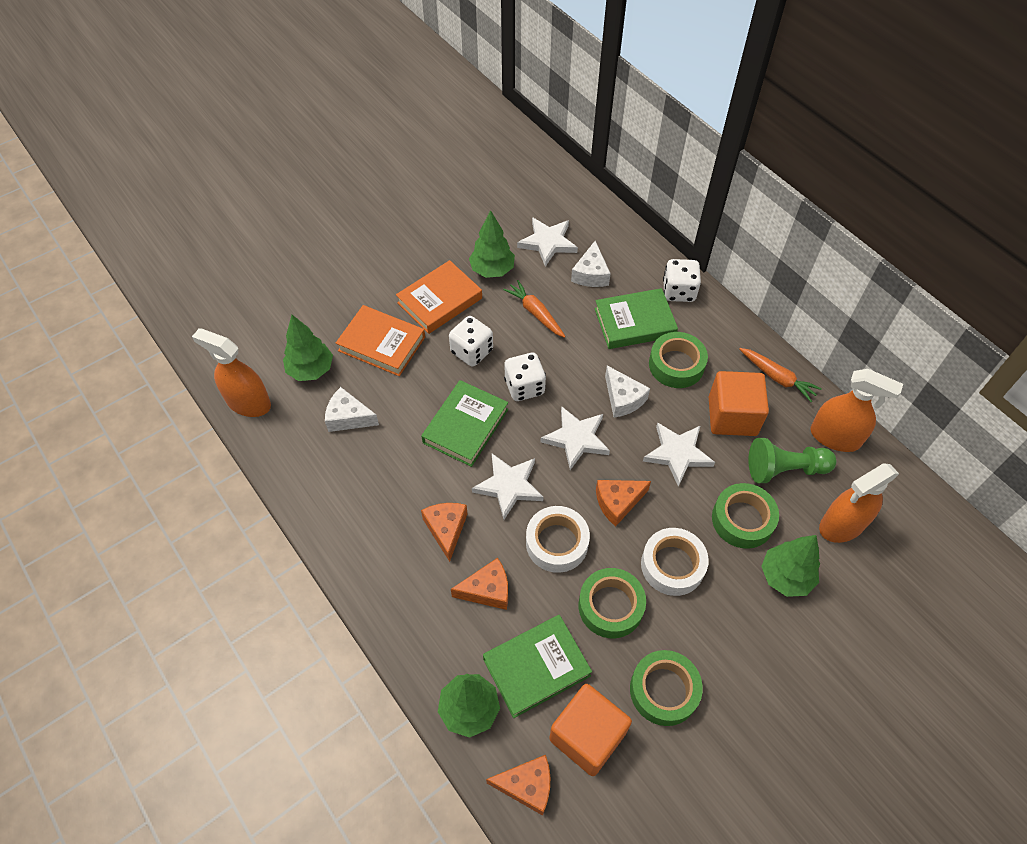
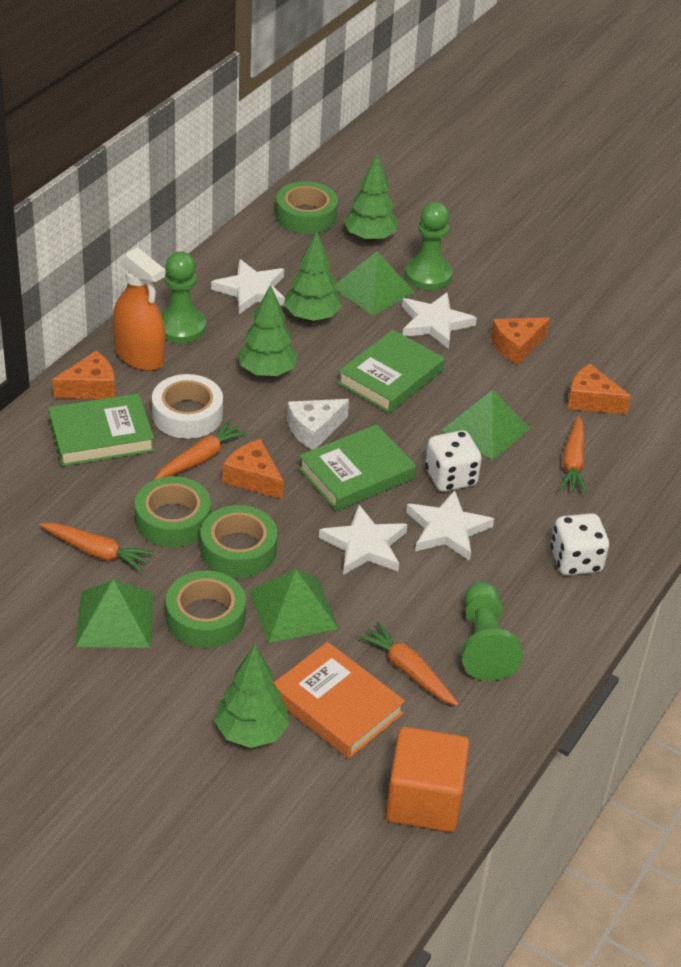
green pawn: 1 -> 3
green pyramid: 0 -> 4
orange book: 2 -> 1
orange carrot: 2 -> 4
orange cube: 2 -> 1
orange spray bottle: 3 -> 1
white cheese: 3 -> 1
white dice: 3 -> 2
white tape: 2 -> 1

